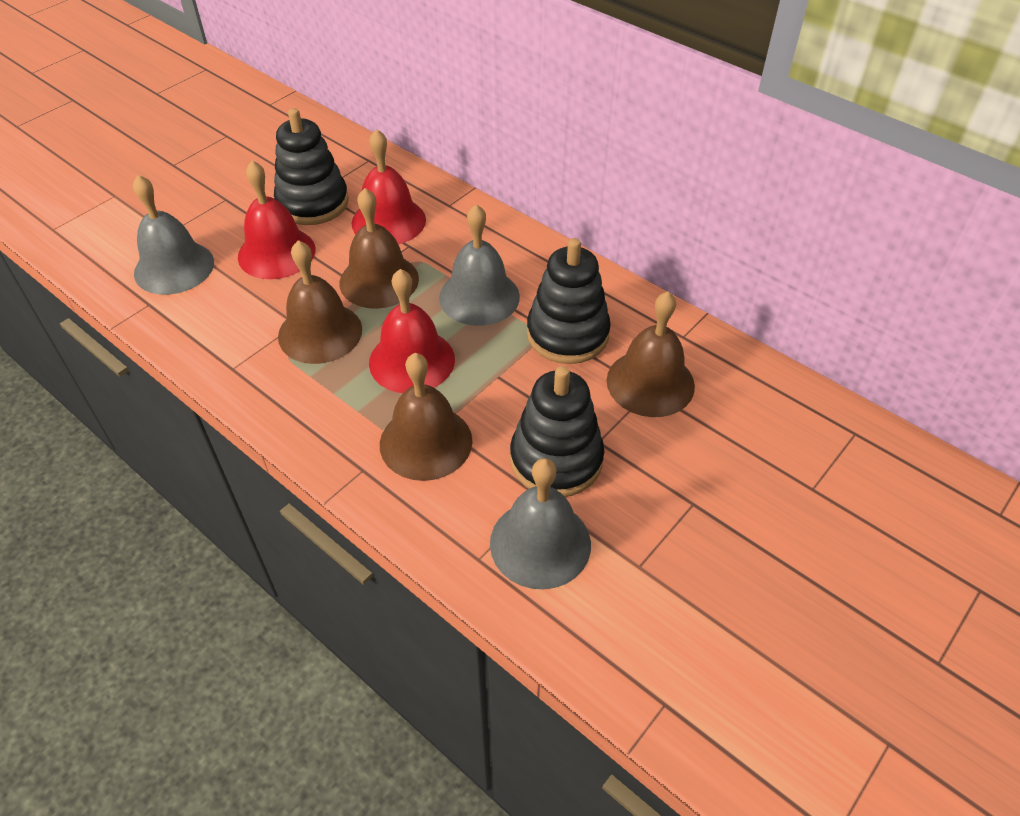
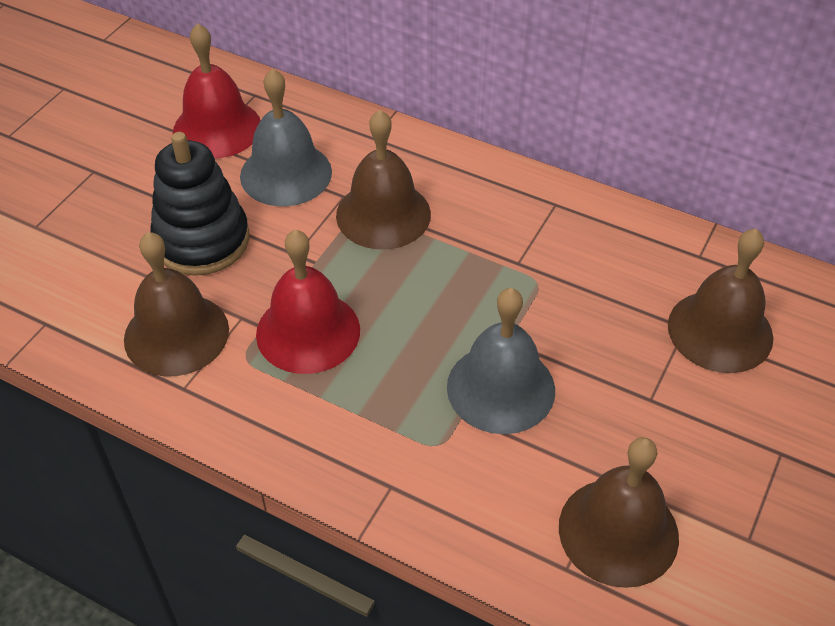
black stacking toy: 3 -> 1
grey bell: 3 -> 2
red bell: 3 -> 2

